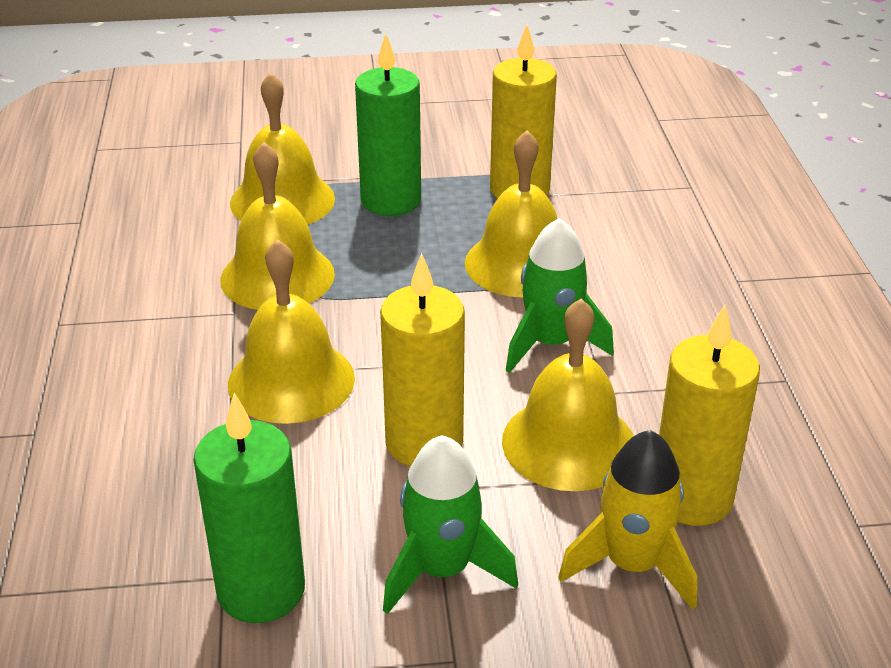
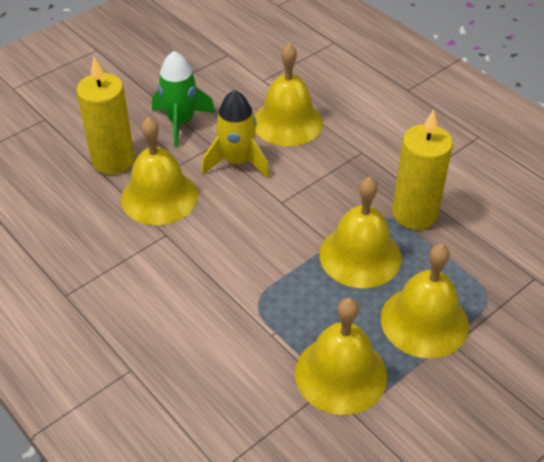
green candle: 2 -> 0
green rocket: 2 -> 1
yellow candle: 3 -> 2

